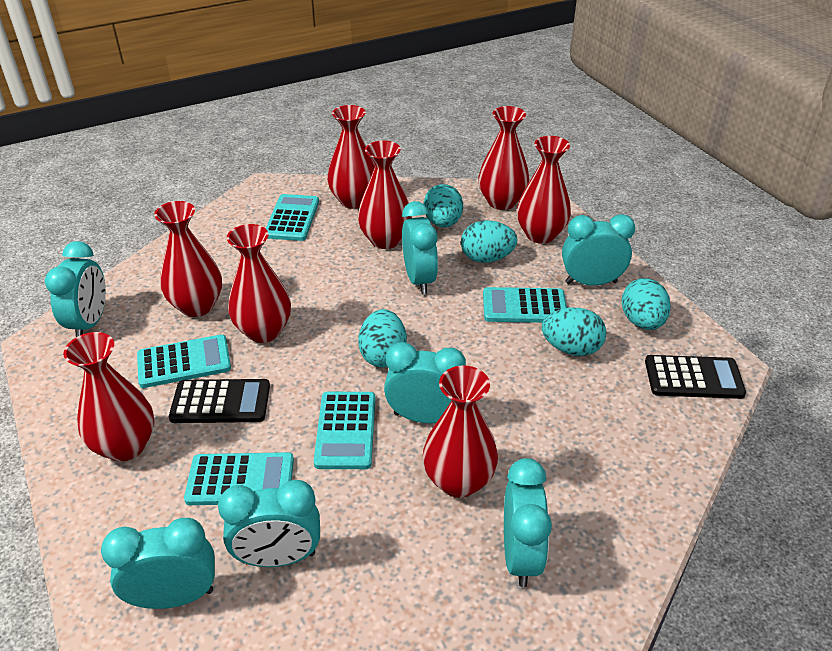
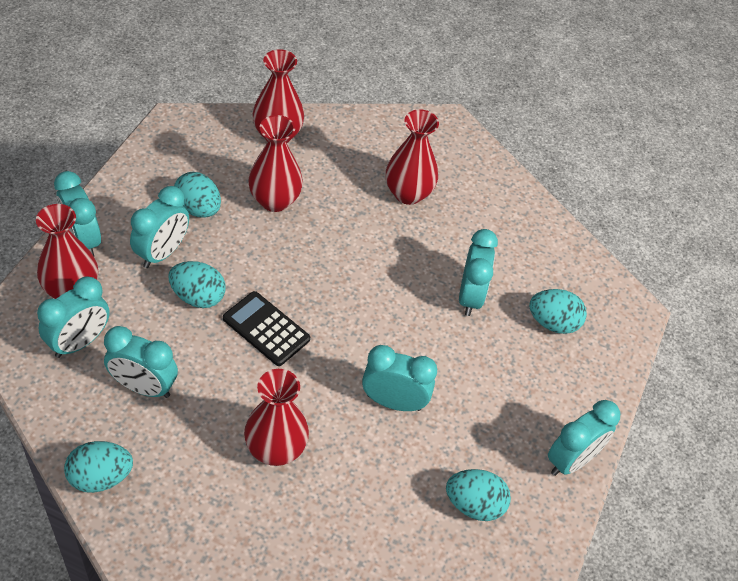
black calculator: 2 -> 1
red vase: 8 -> 5
turquoise calculator: 5 -> 0

